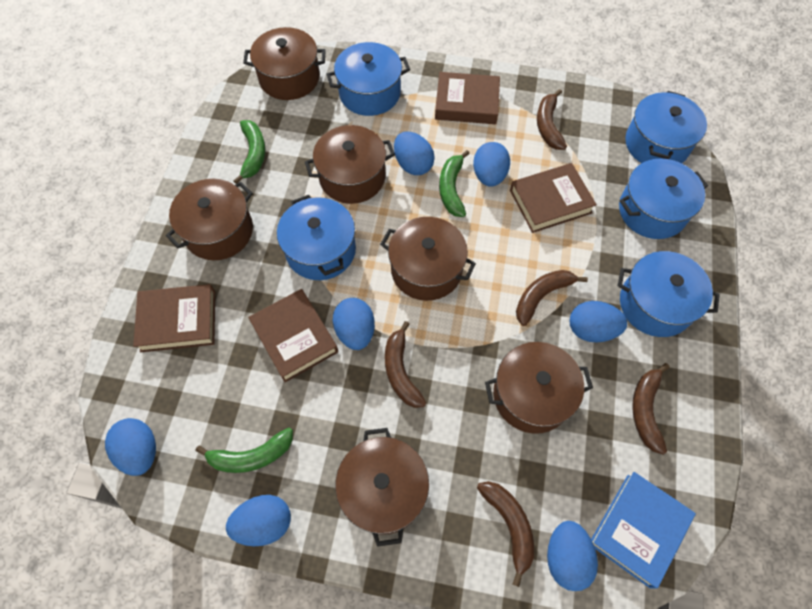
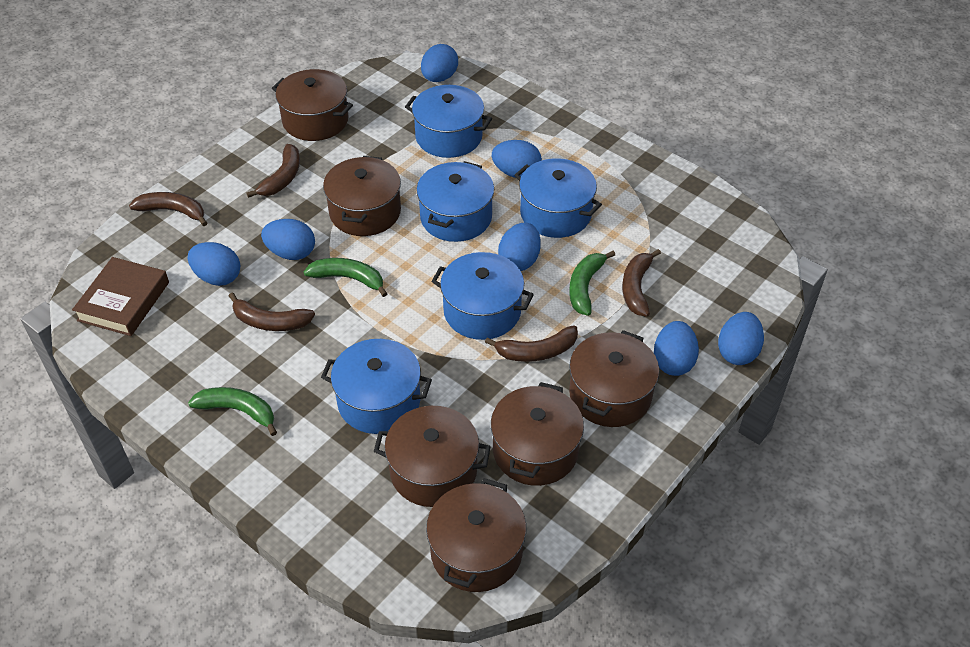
blue book: 1 -> 0
brown book: 4 -> 1

